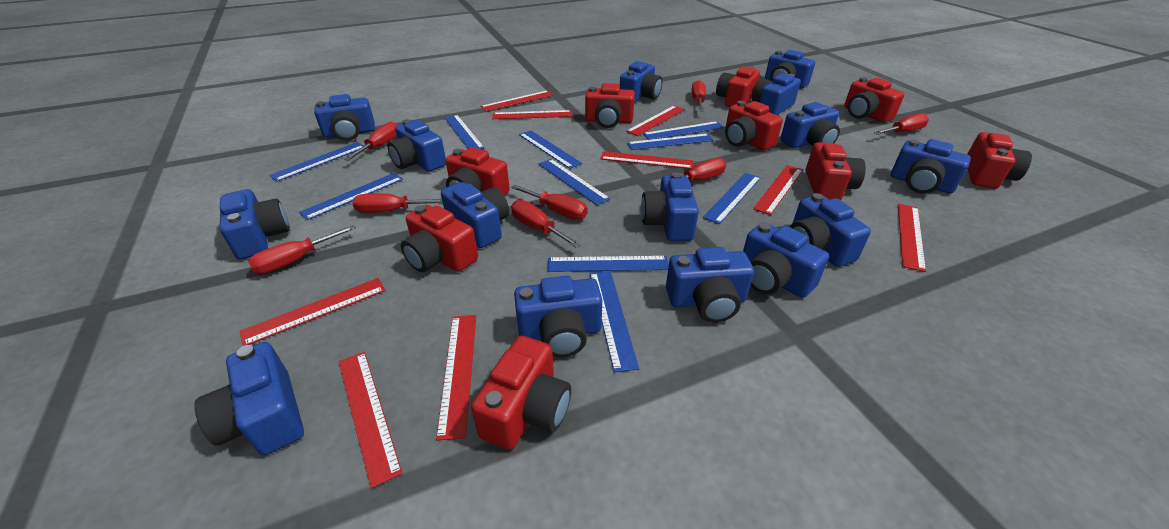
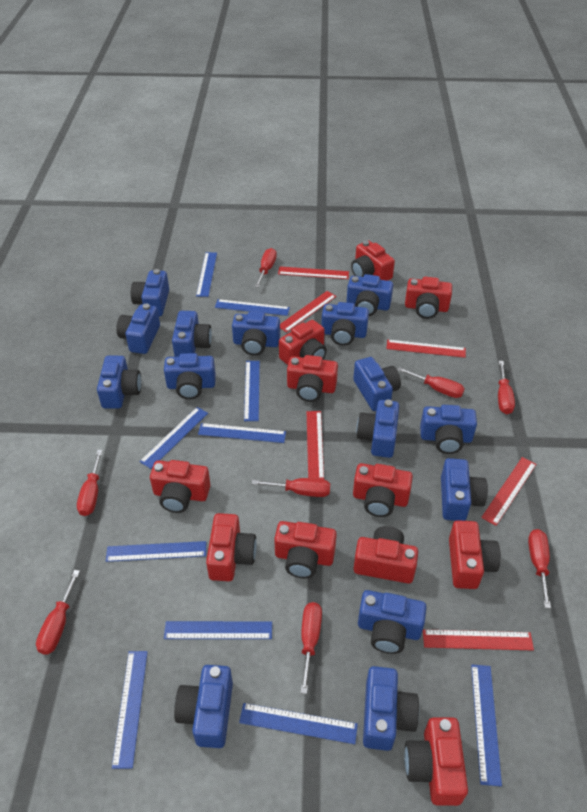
red camera: 9 -> 11
red ruler: 9 -> 6

